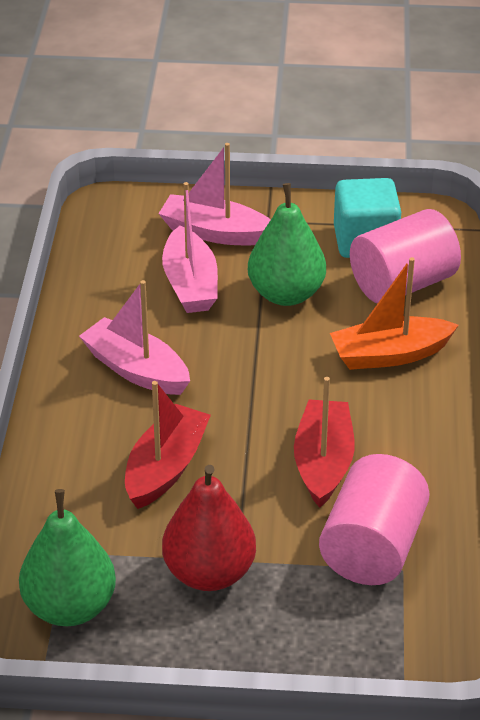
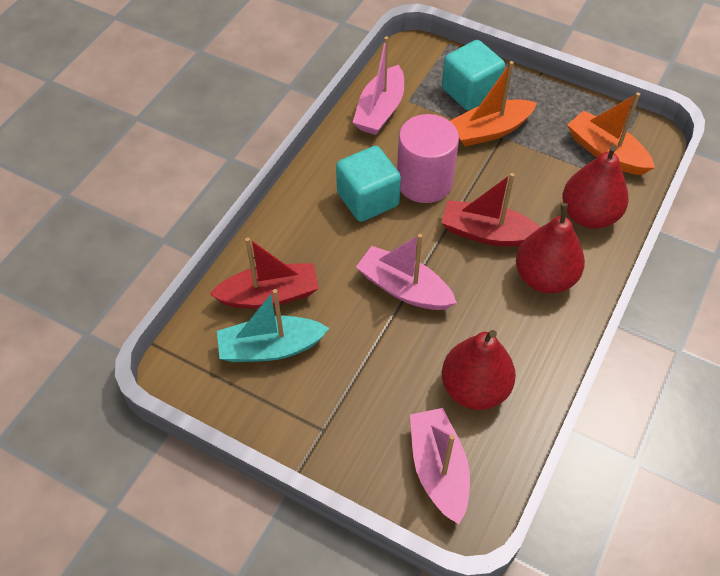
green pear: 2 -> 0
orange boat: 1 -> 2
pink cylinder: 2 -> 1
red pear: 1 -> 3
turquoise boat: 0 -> 1
turquoise cube: 1 -> 2

